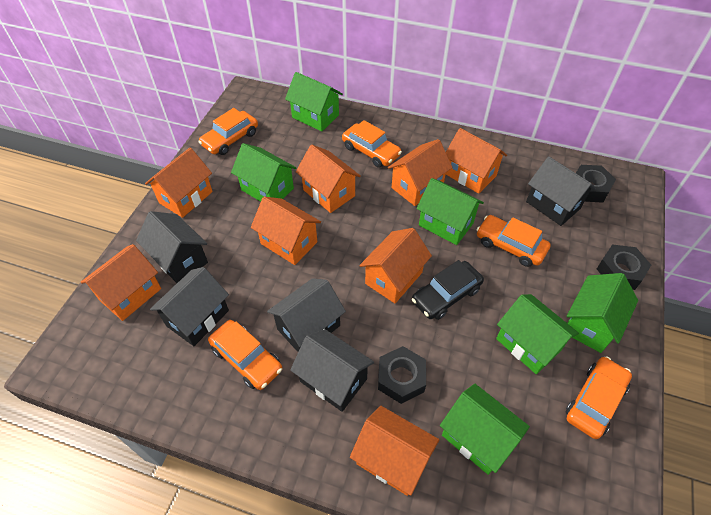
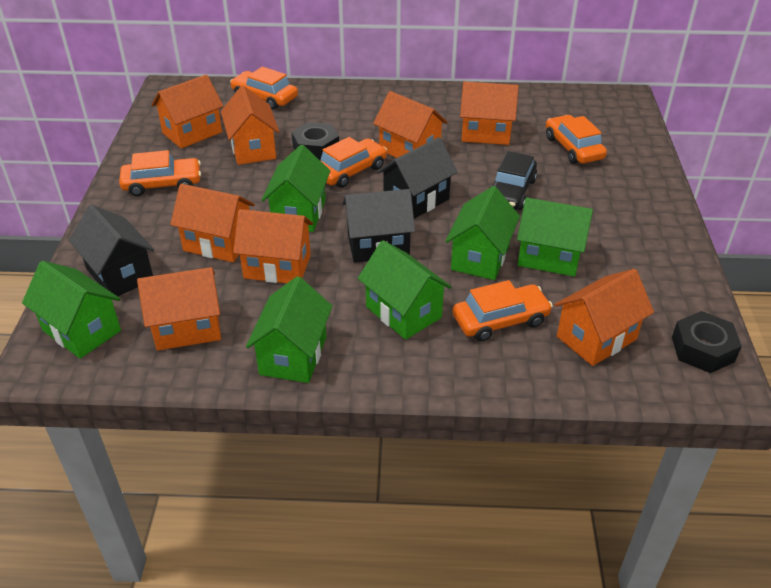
black house: 5 -> 3
black nut: 3 -> 2

